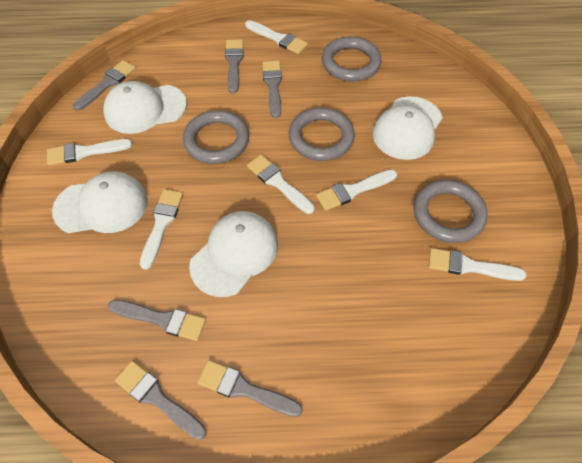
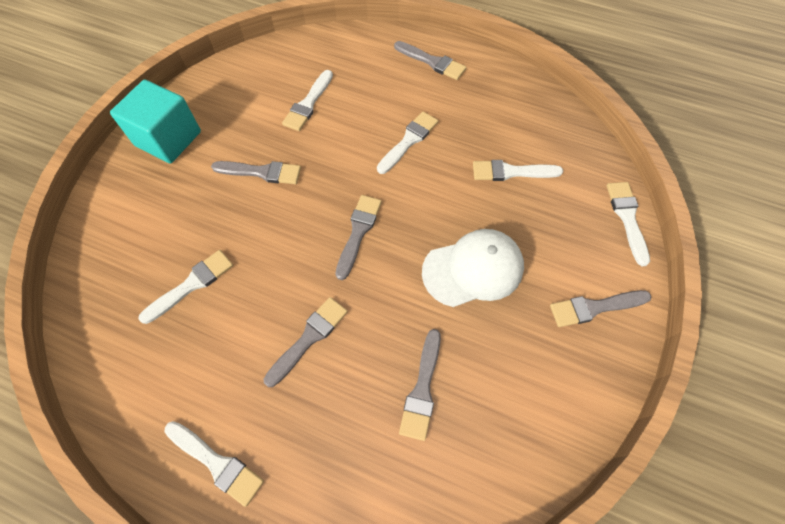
grey ring: 4 -> 0
turquoise cube: 0 -> 1
white cap: 4 -> 1

